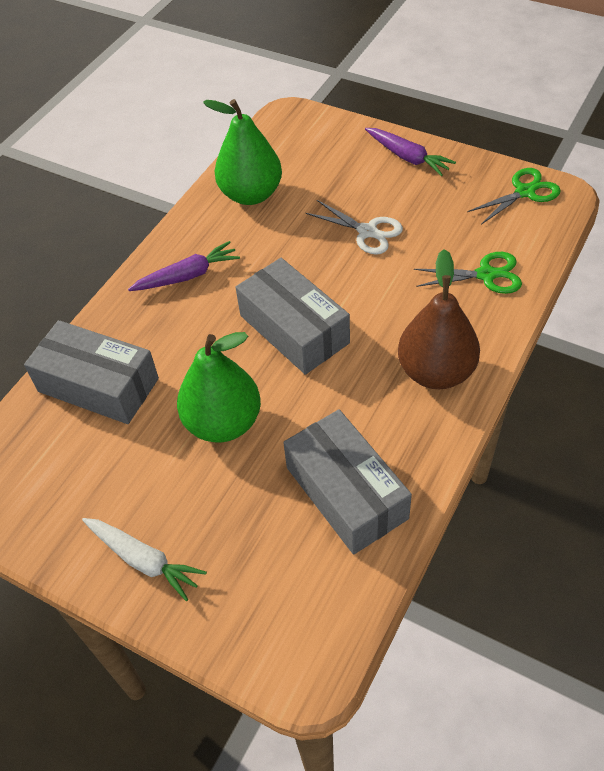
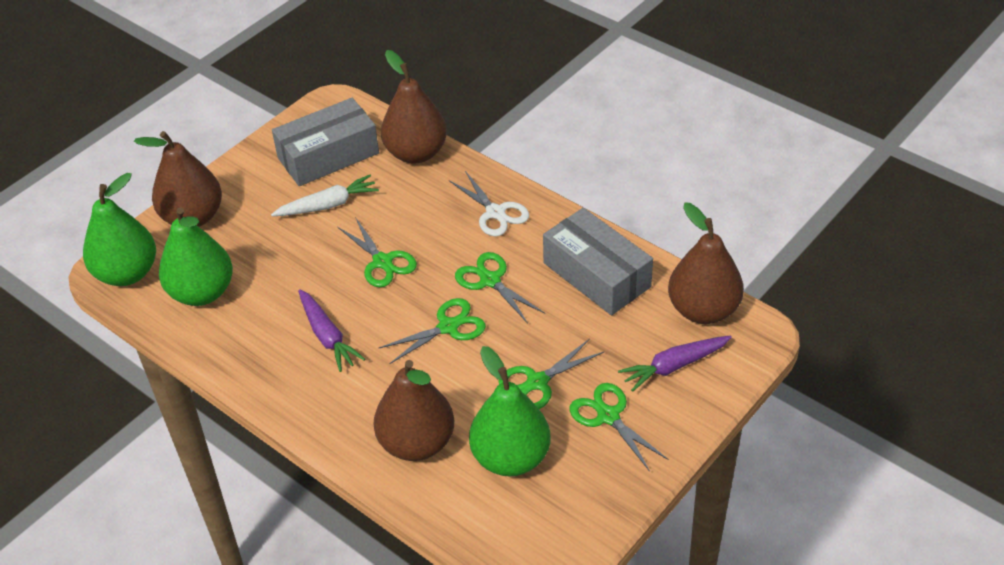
brown pear: 1 -> 4
green pear: 2 -> 3
green scissors: 2 -> 5
grey box: 3 -> 2

